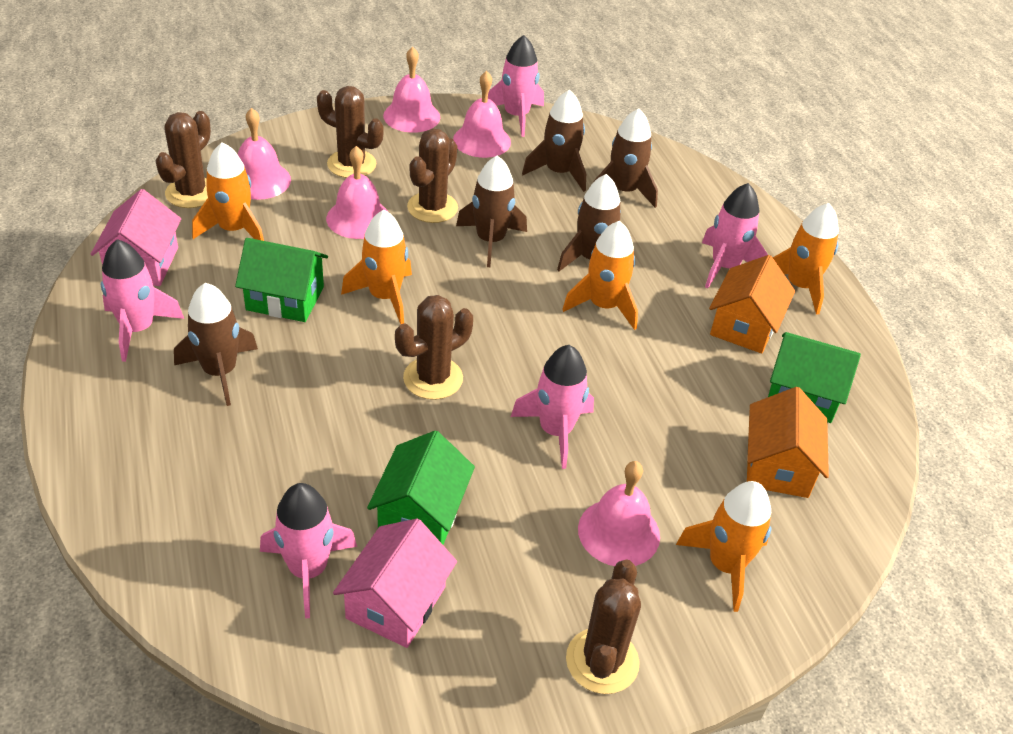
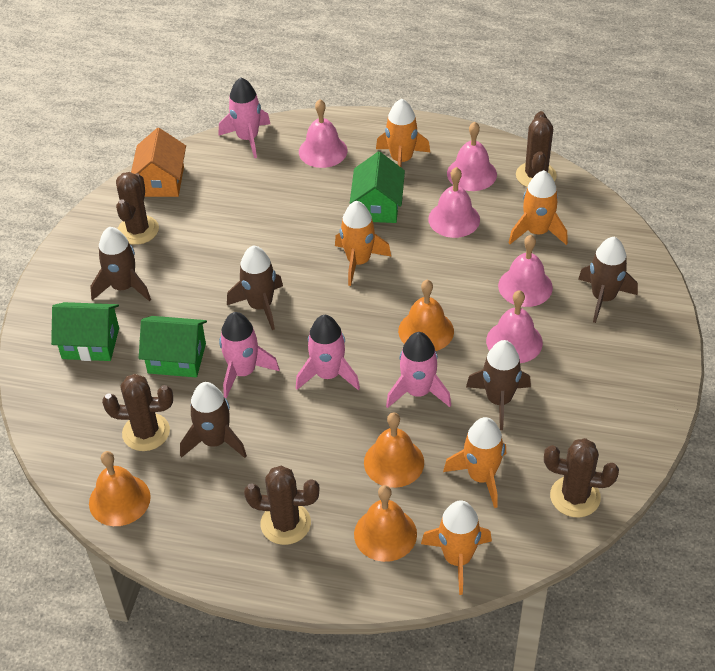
orange bell: 0 -> 4
orange house: 2 -> 1
pink house: 2 -> 0
pink rocket: 5 -> 4

